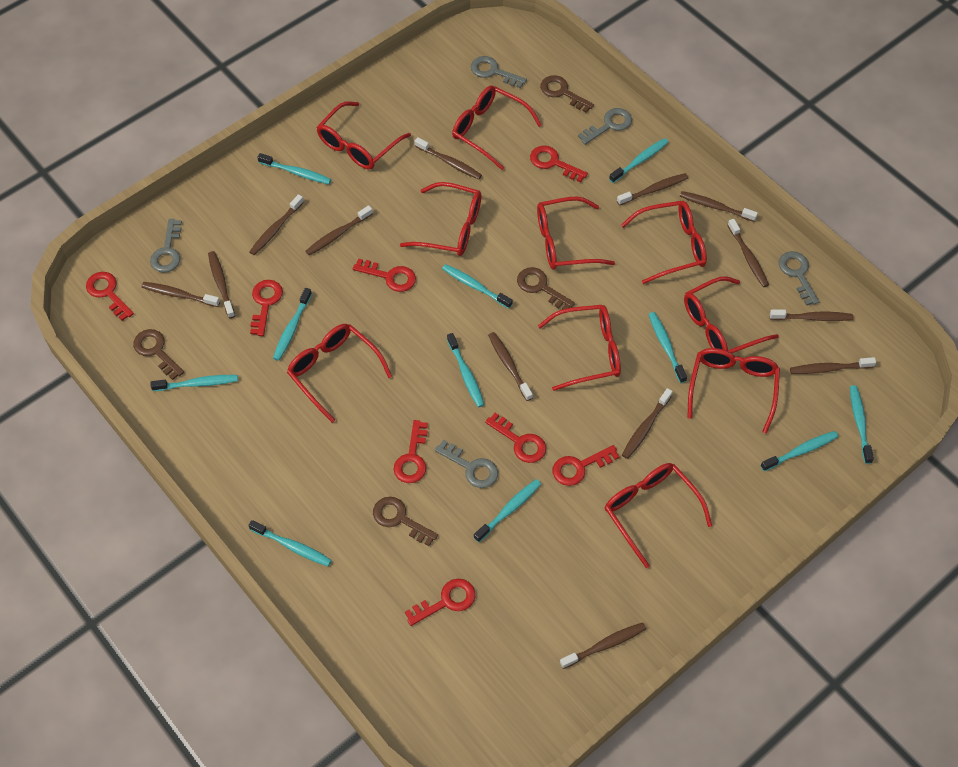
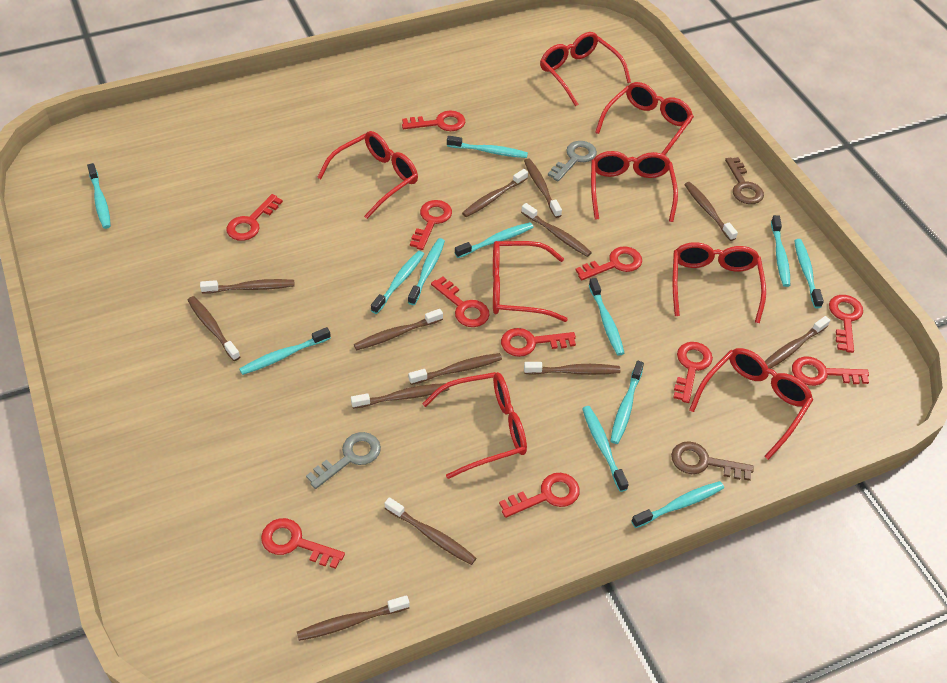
brown key: 4 -> 2
grey key: 5 -> 2
red glasses: 10 -> 8
red key: 8 -> 11
turquoise toothbrush: 11 -> 12

